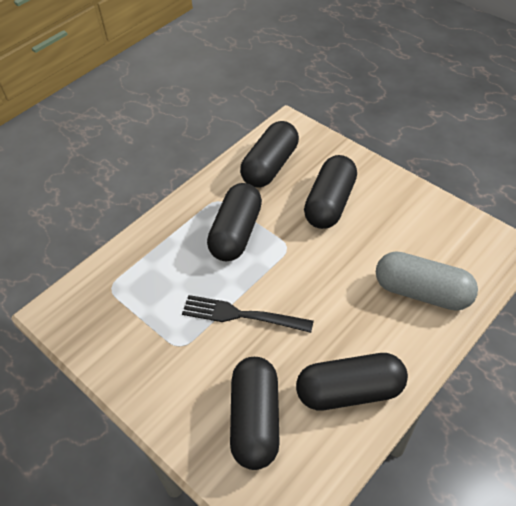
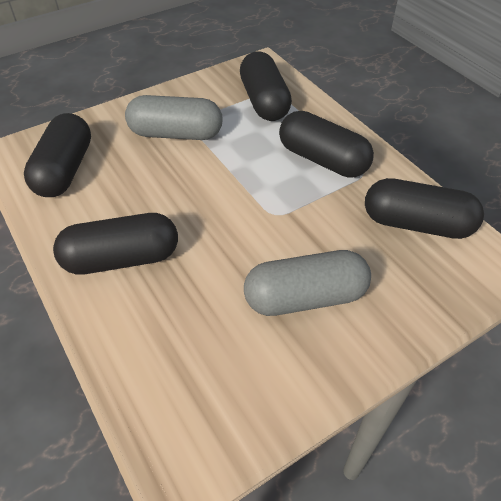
black fork: 1 -> 0
grey capsule: 1 -> 2

